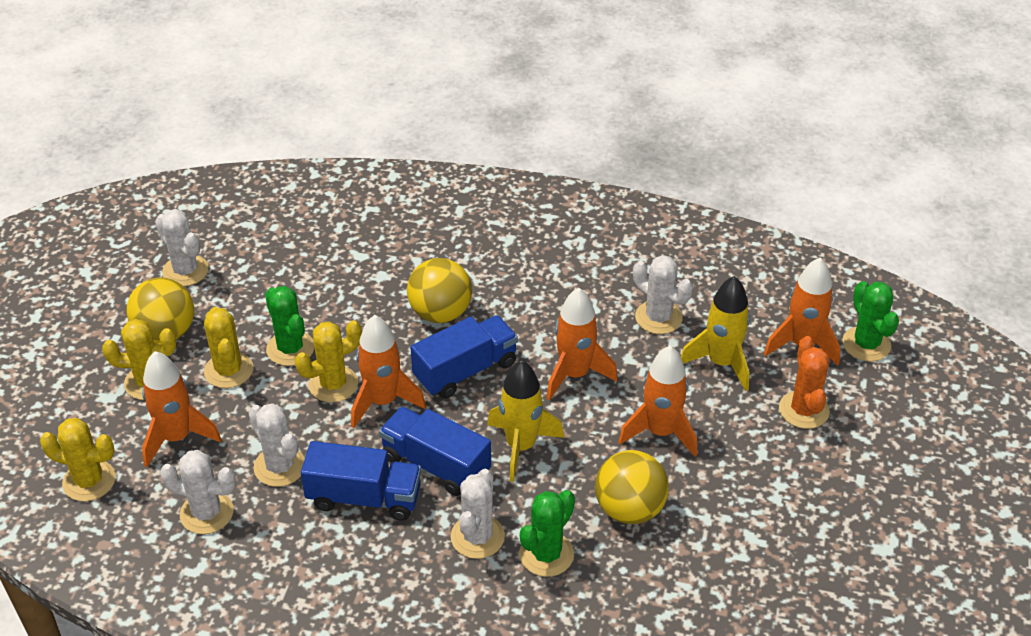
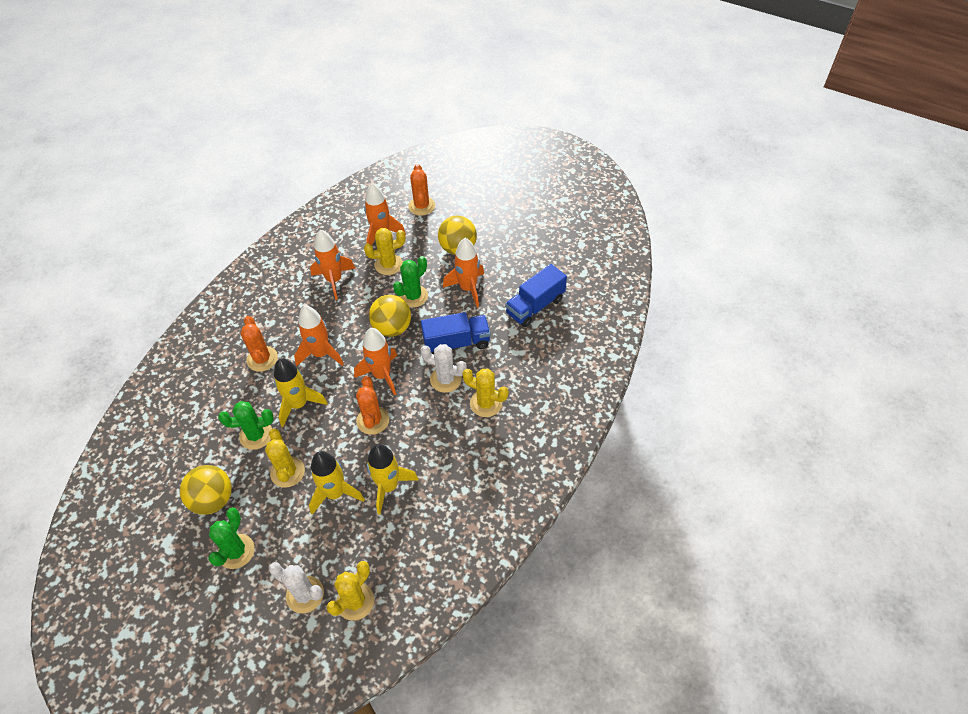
blue truck: 3 -> 2
orange cactus: 1 -> 3
white cactus: 5 -> 2
yellow rocket: 2 -> 3

